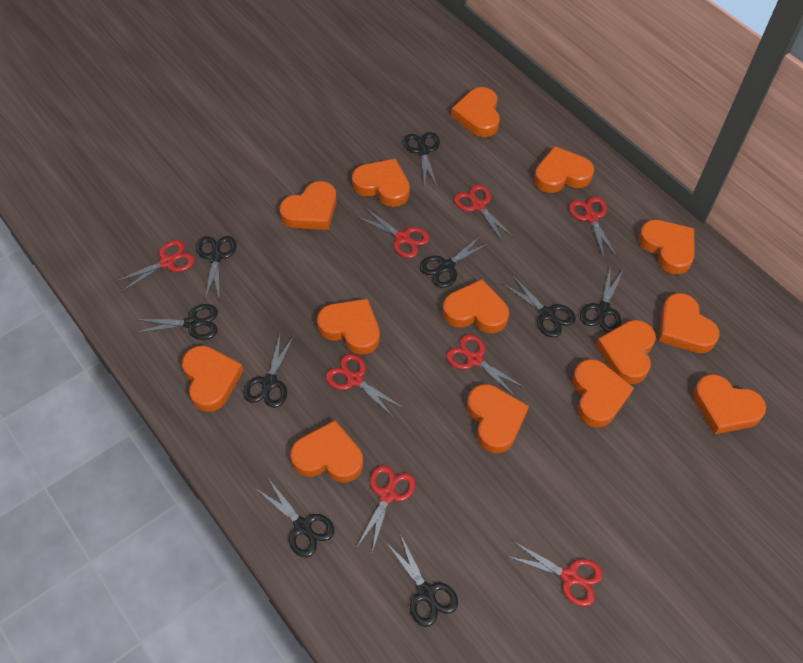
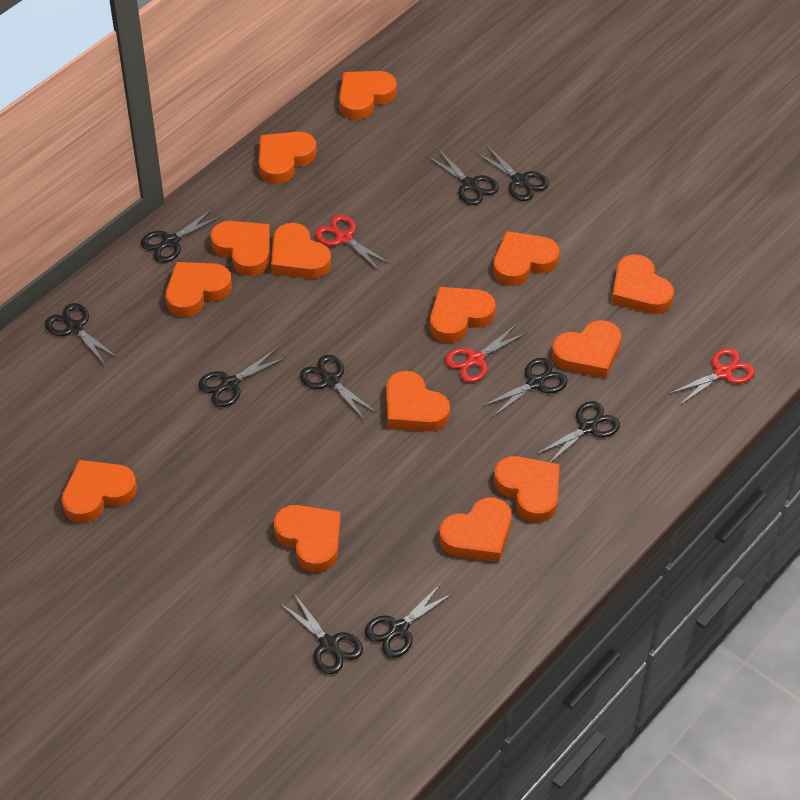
black scissors: 9 -> 10
red scissors: 8 -> 3

